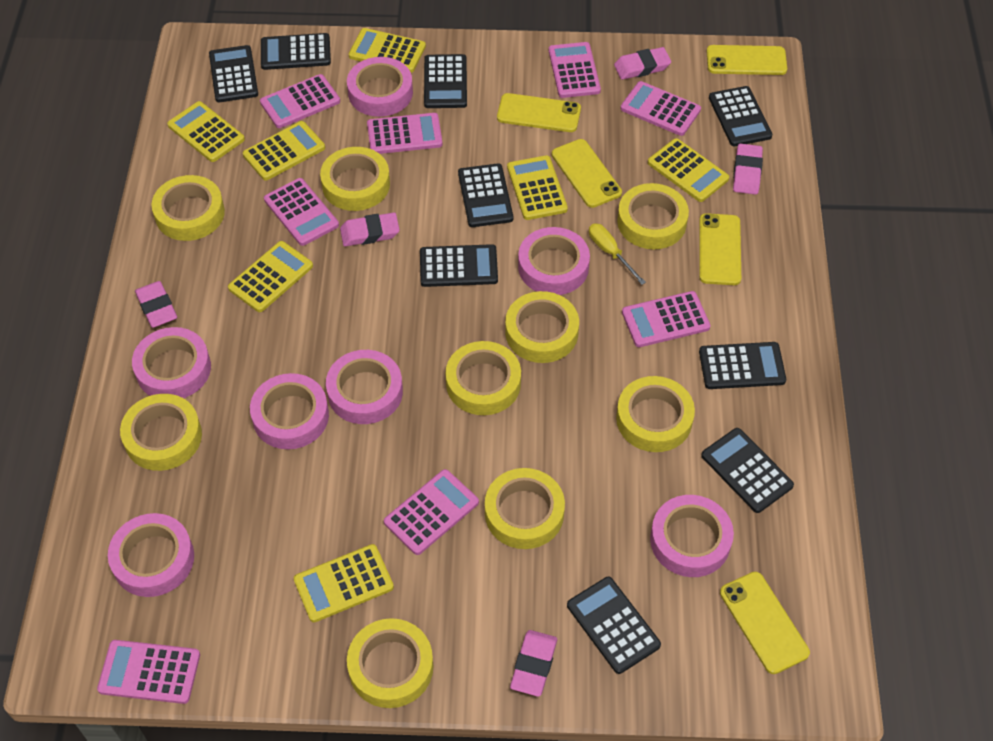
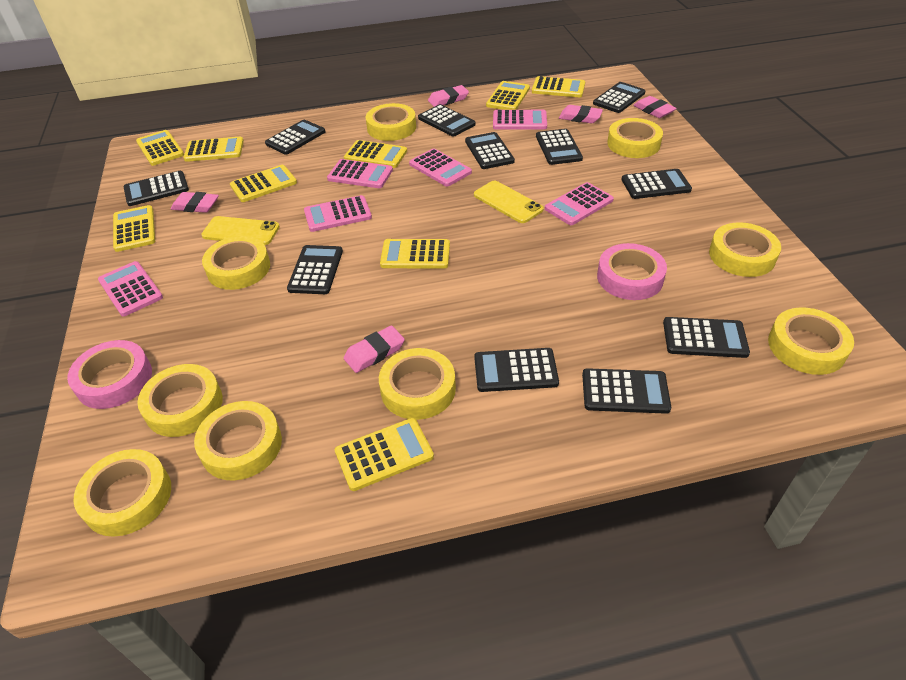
black calculator: 9 -> 11
pink calculator: 8 -> 6
pink tape: 7 -> 2
yellow calculator: 7 -> 9
yellow phone: 5 -> 2
yellow screwdriver: 1 -> 0

